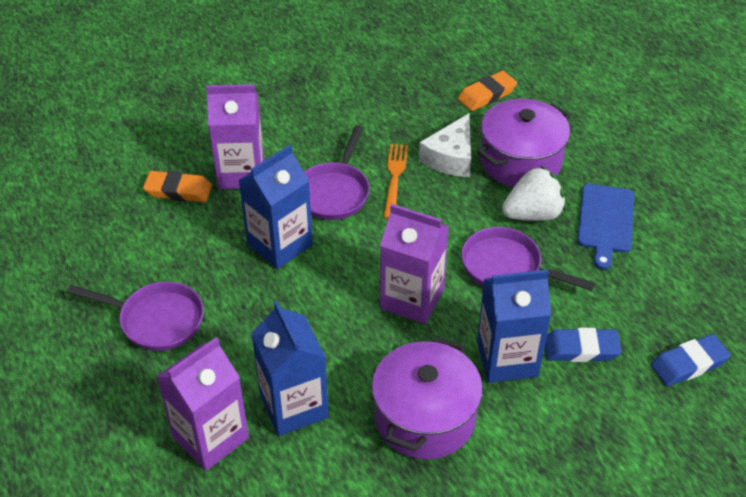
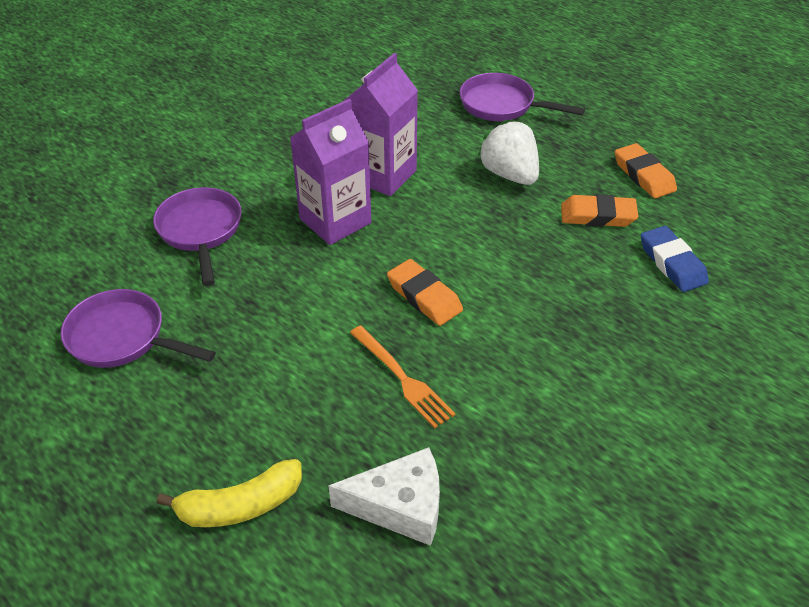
blue carton: 3 -> 0
blue cutting board: 1 -> 0
blue eraser: 2 -> 1
orange eraser: 2 -> 3
purple carton: 3 -> 2
purple pot: 2 -> 0
yellow banana: 0 -> 1

